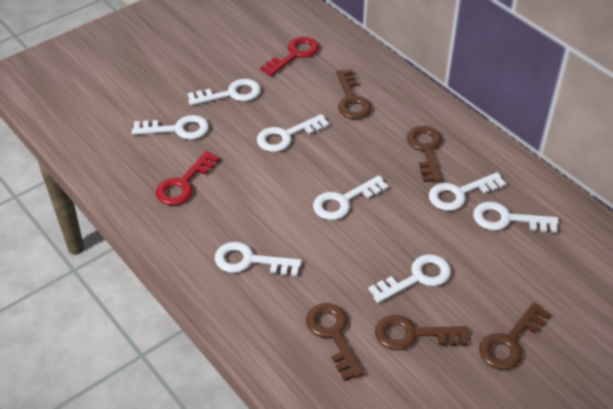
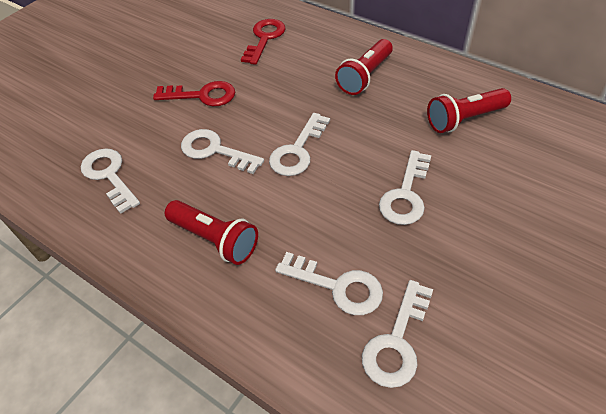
brown key: 5 -> 0
red flashlight: 0 -> 3
white key: 8 -> 6

